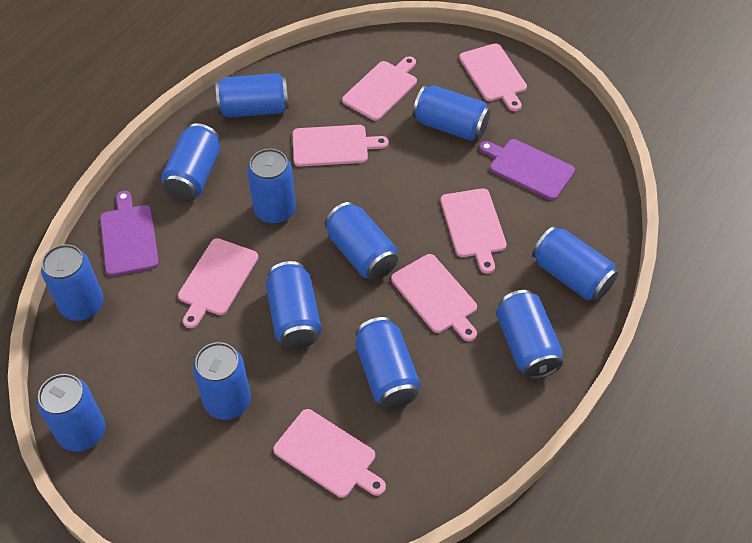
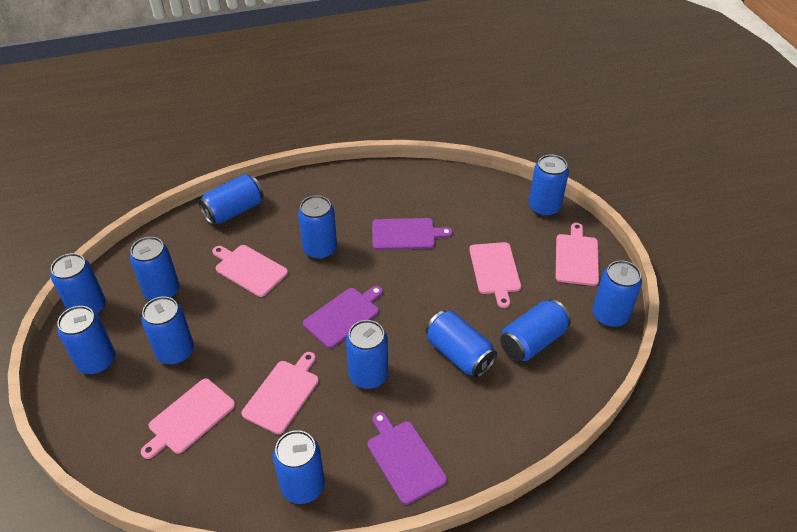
pink cutting board: 7 -> 5
purple cutting board: 2 -> 3

